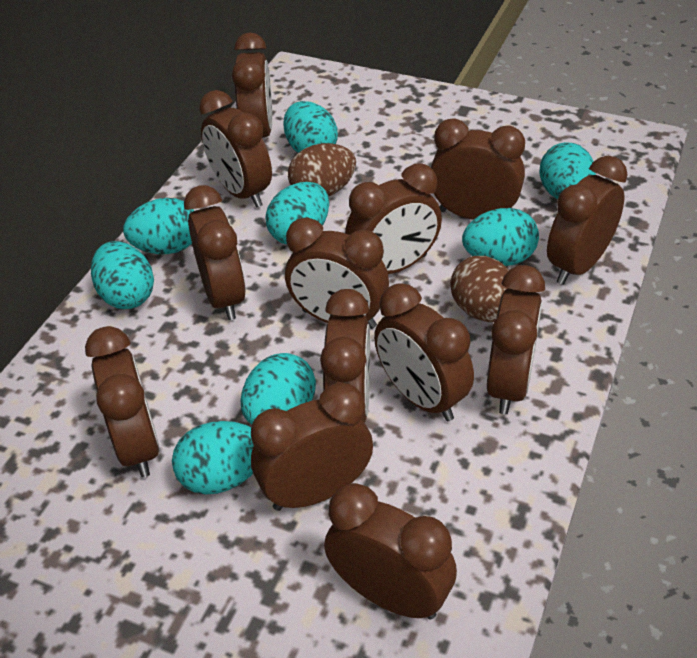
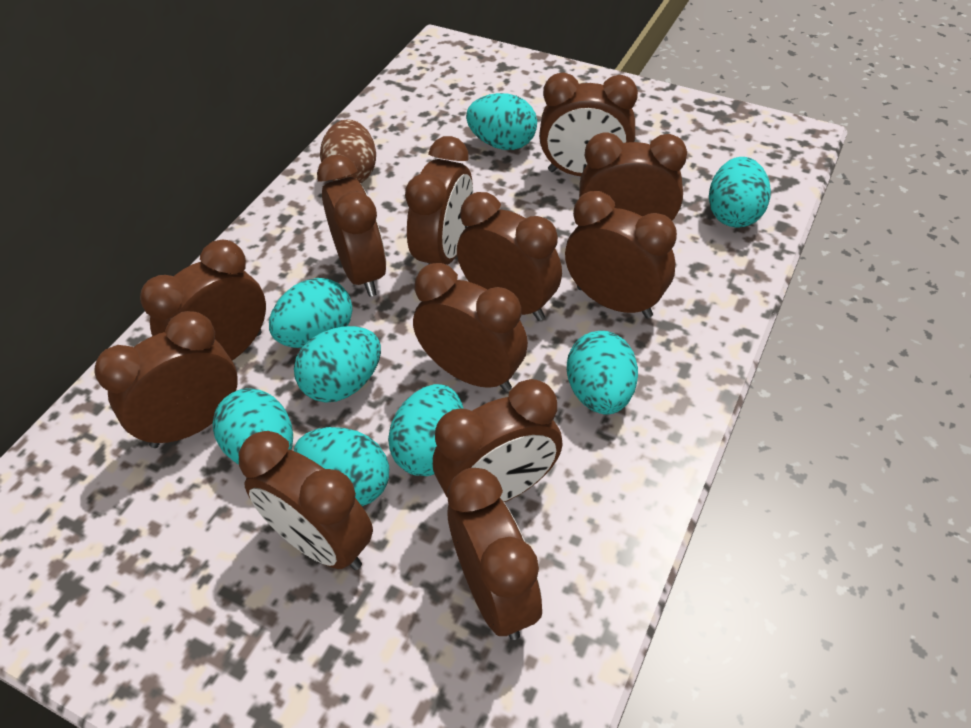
brown clock: 13 -> 12
brown egg: 2 -> 1

